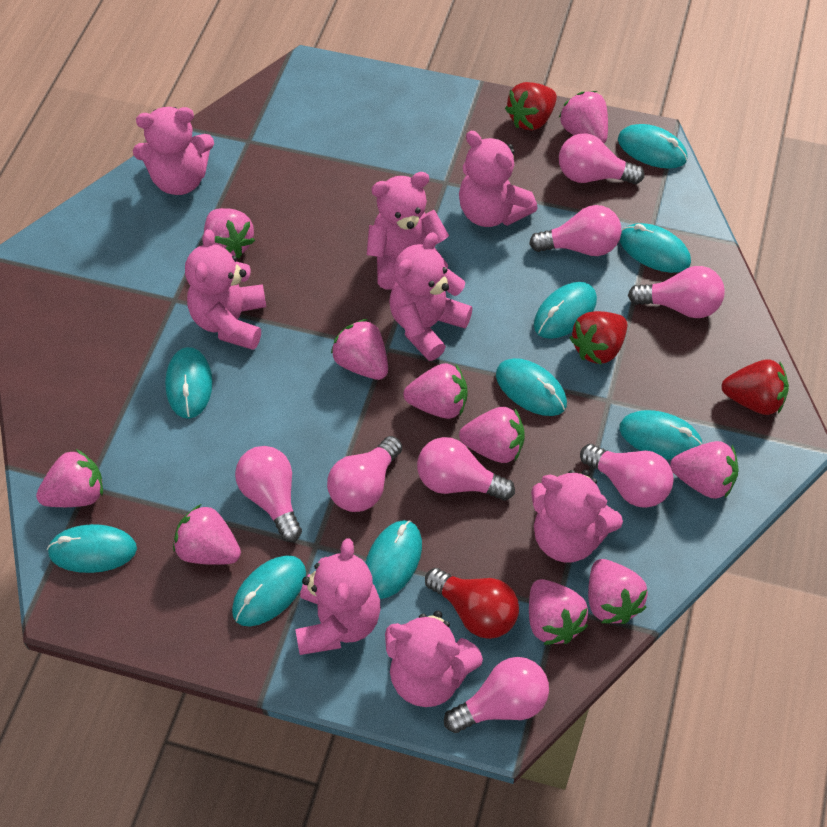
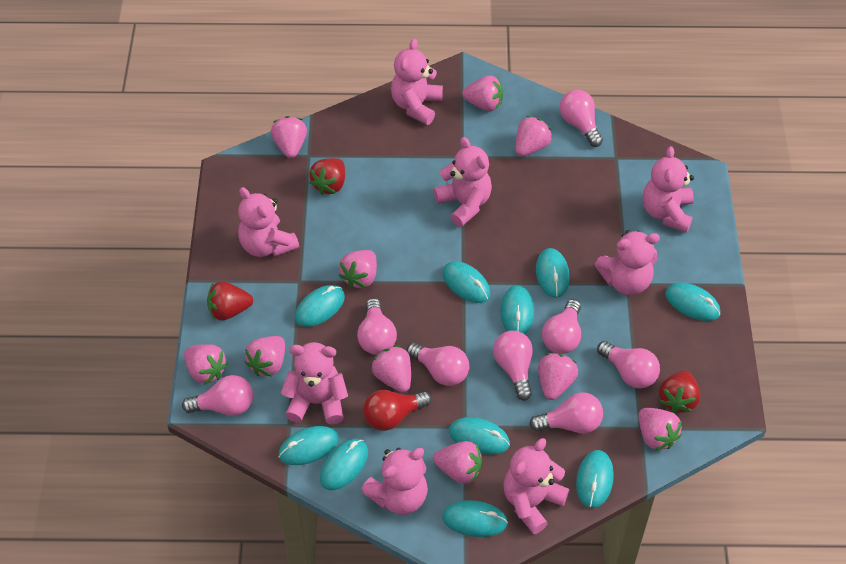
turquoise mouse: 9 -> 10

